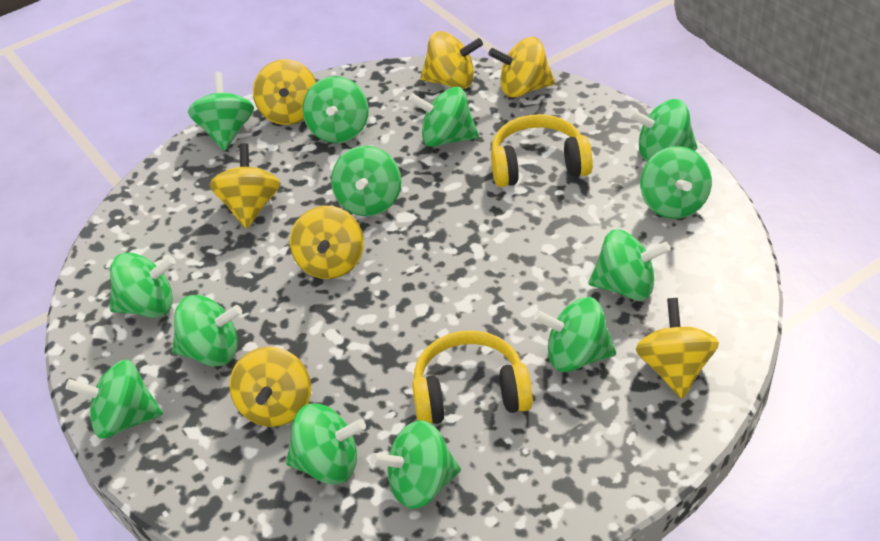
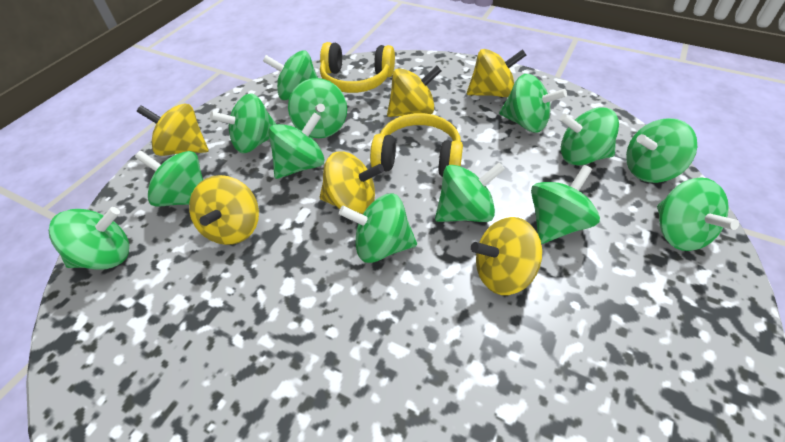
yellow spinning top: 7 -> 6

